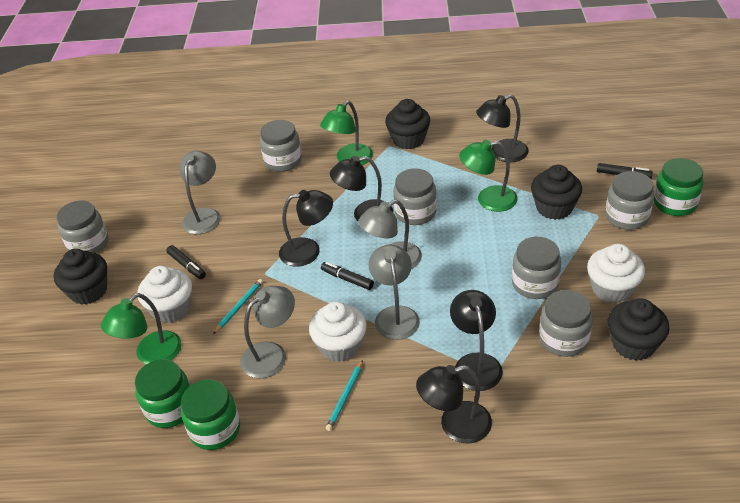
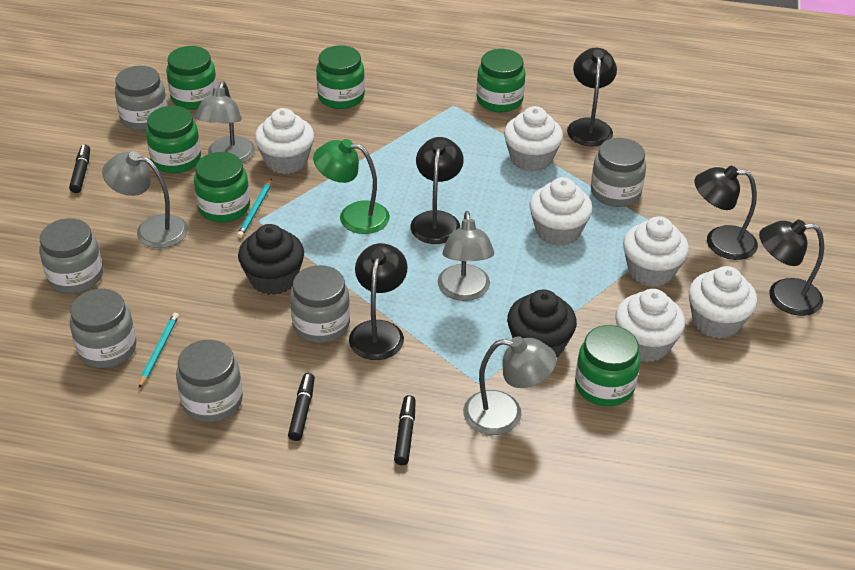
black cupcake: 4 -> 2
green jar: 3 -> 6
green lamp: 3 -> 1
white cupcake: 3 -> 6

